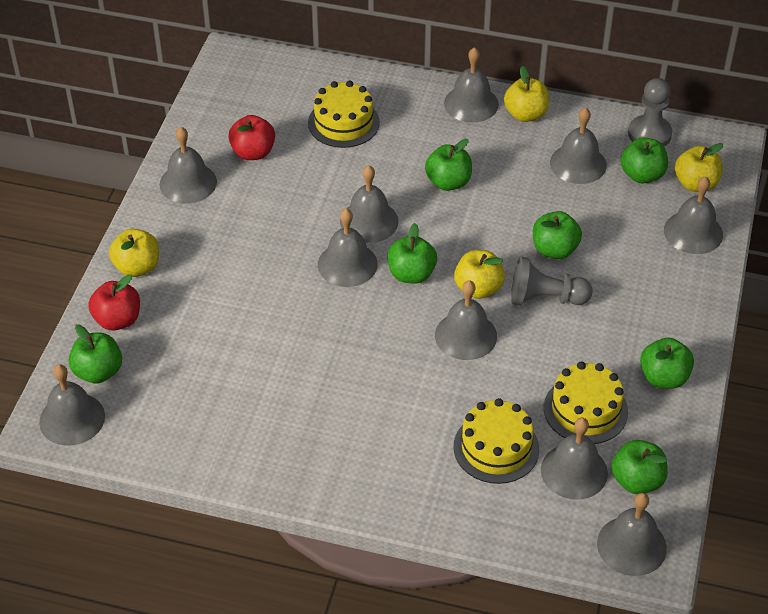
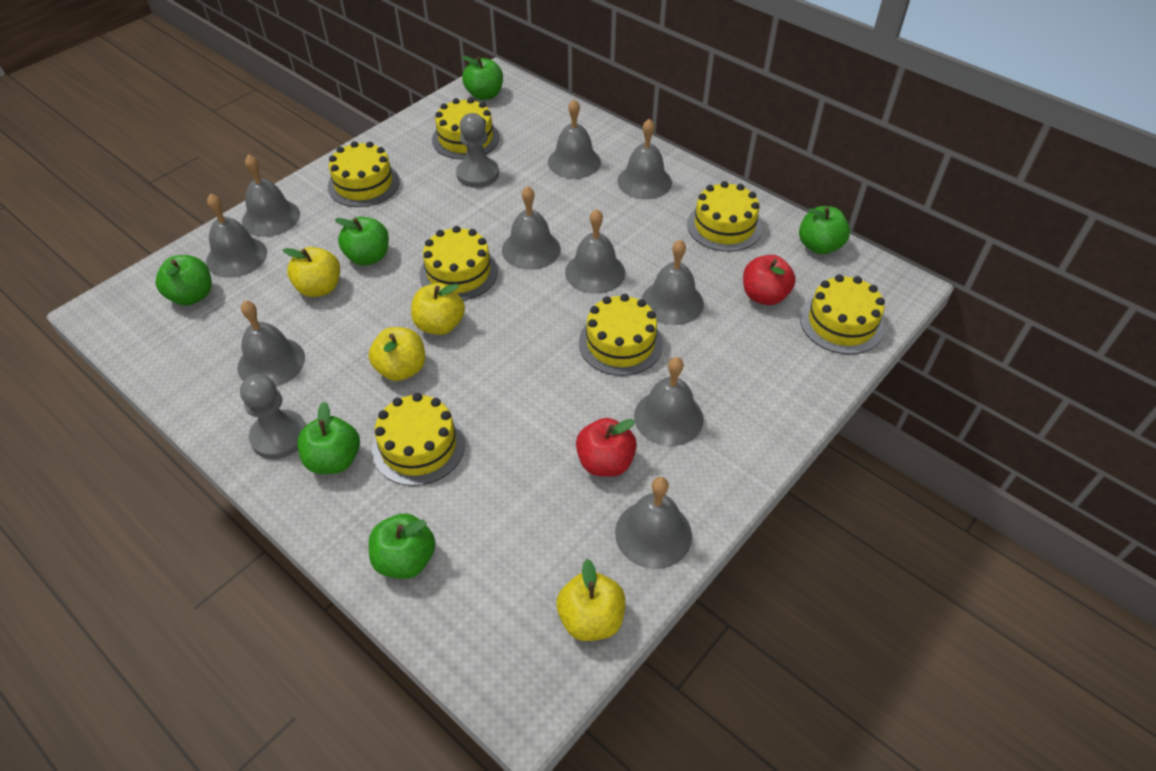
green apple: 7 -> 6
yellow cake: 3 -> 7

